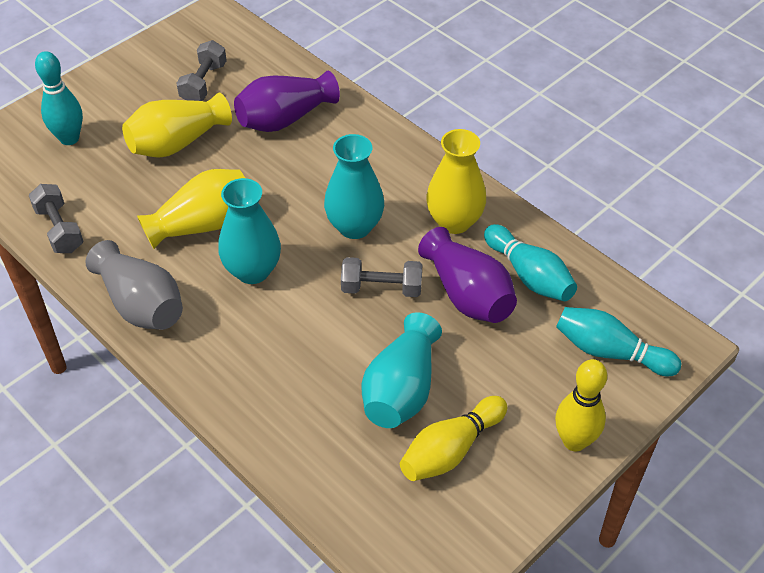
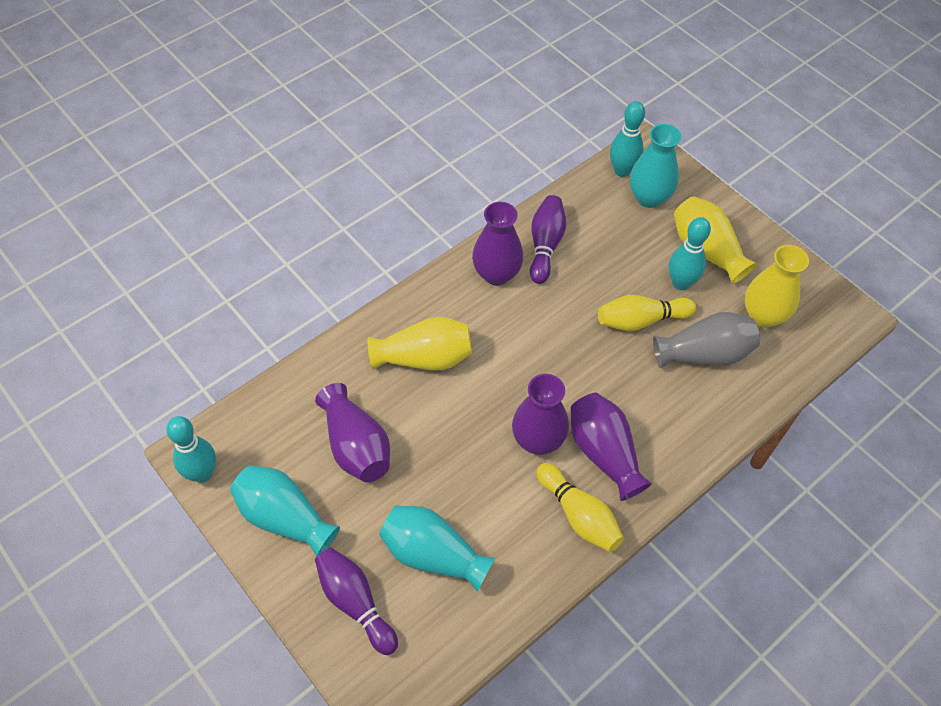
grey dumbbell: 3 -> 0
purple bowling pin: 0 -> 2
purple vase: 2 -> 4

